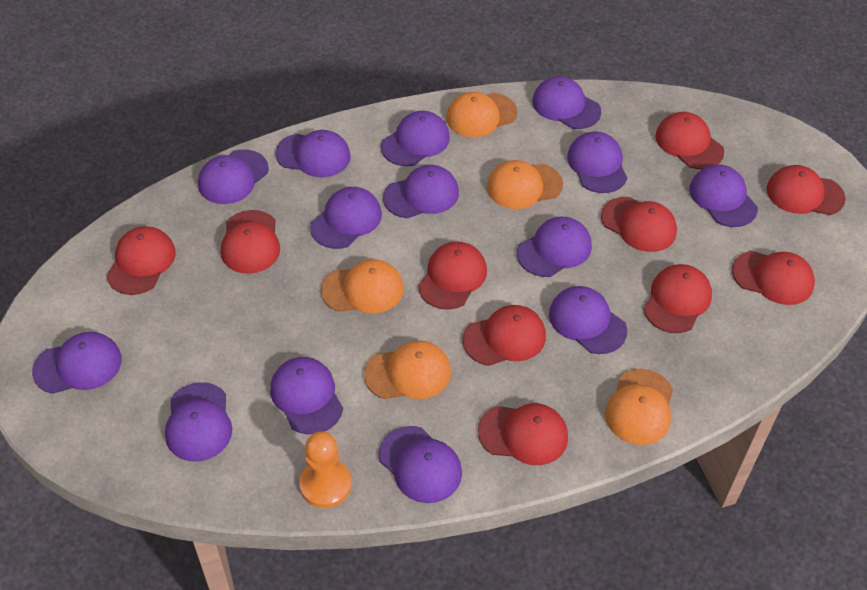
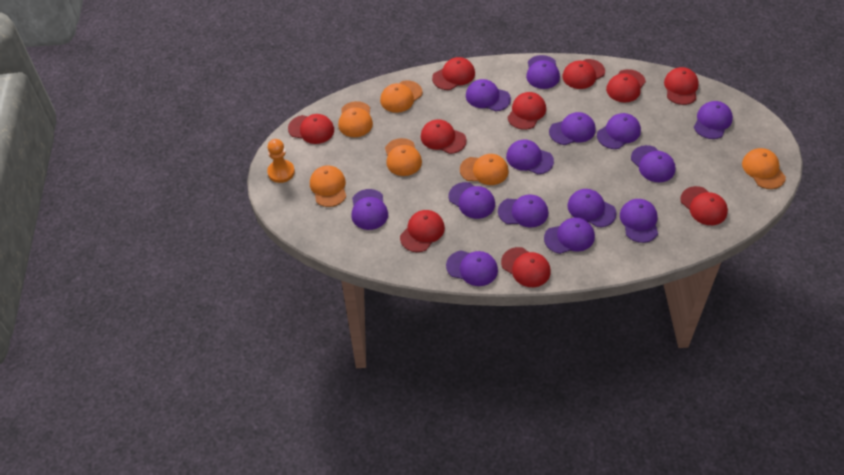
orange cap: 5 -> 6

